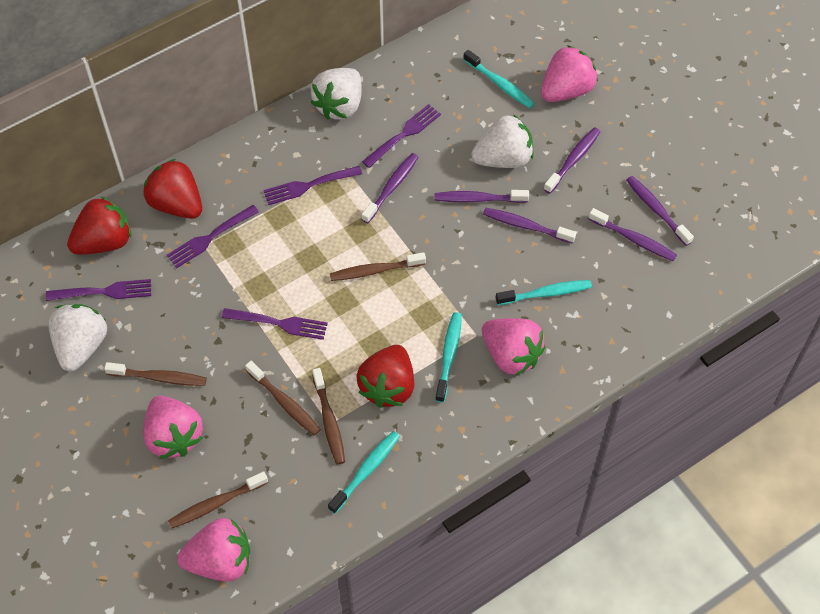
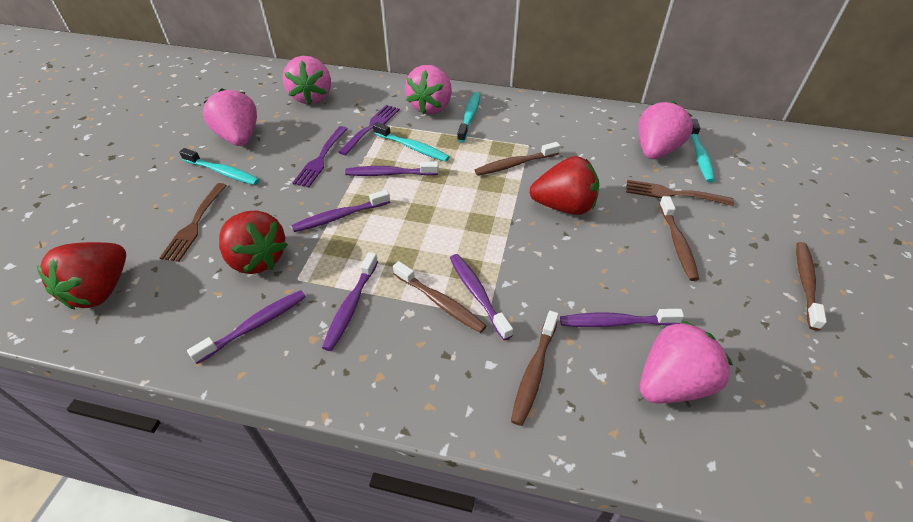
brown fork: 0 -> 2
pink strawberry: 4 -> 5
purple fork: 5 -> 2
white strawberry: 3 -> 0

